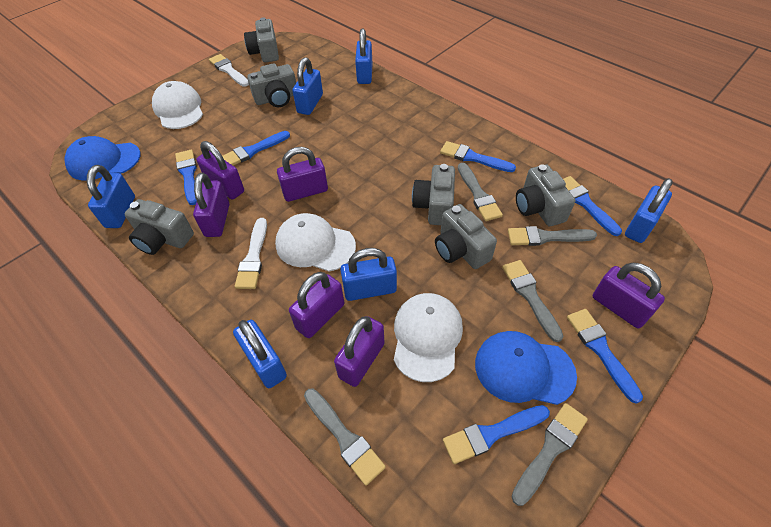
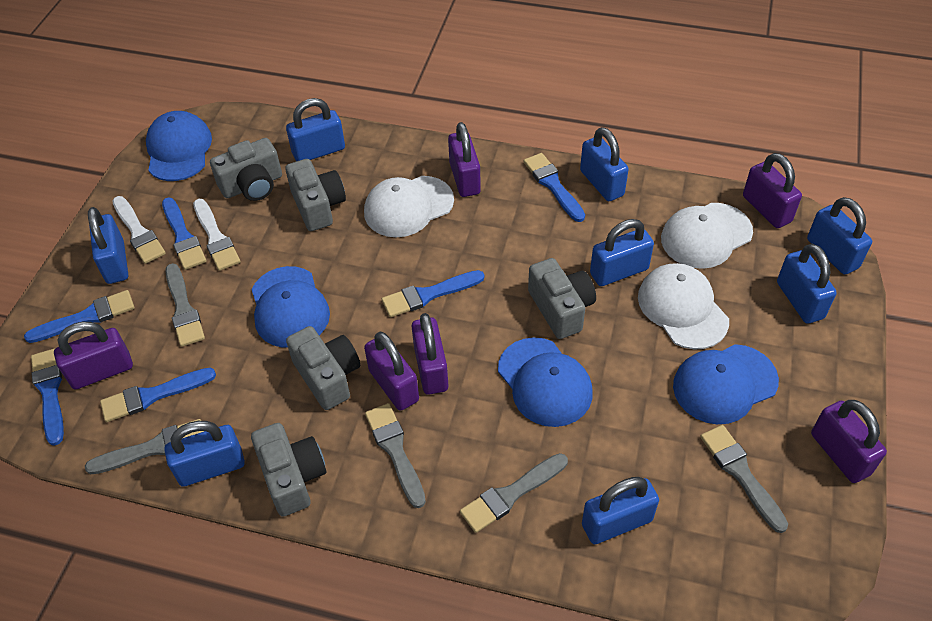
blue cap: 2 -> 4
blue padlock: 6 -> 8
grey camera: 6 -> 5

